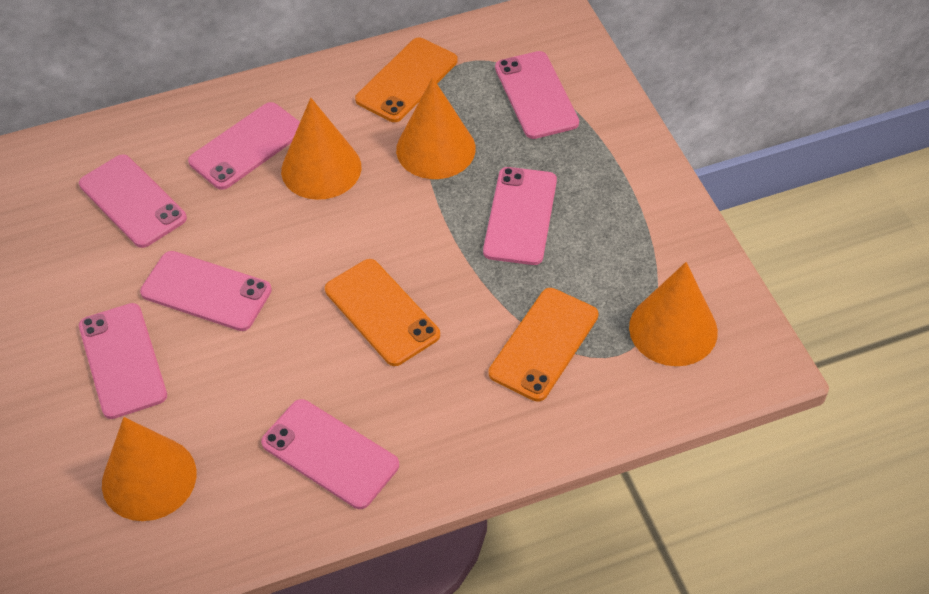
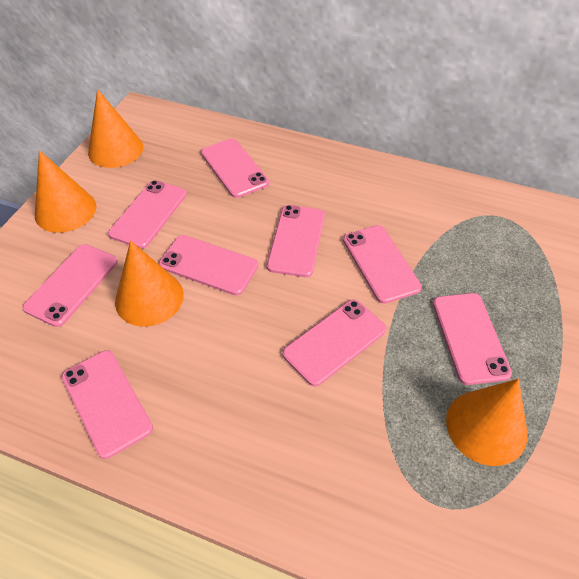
orange phone: 3 -> 0
pink phone: 7 -> 9

